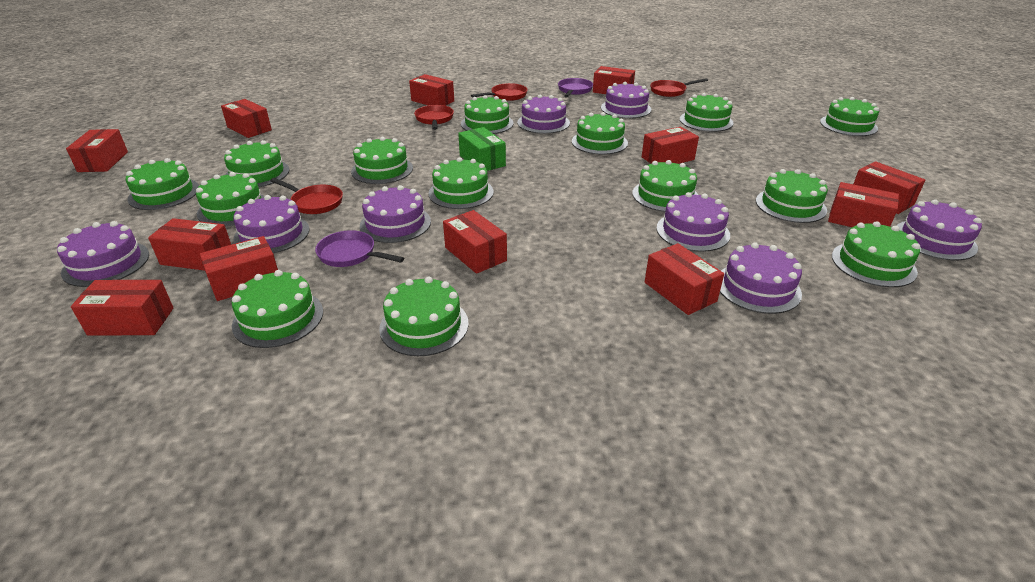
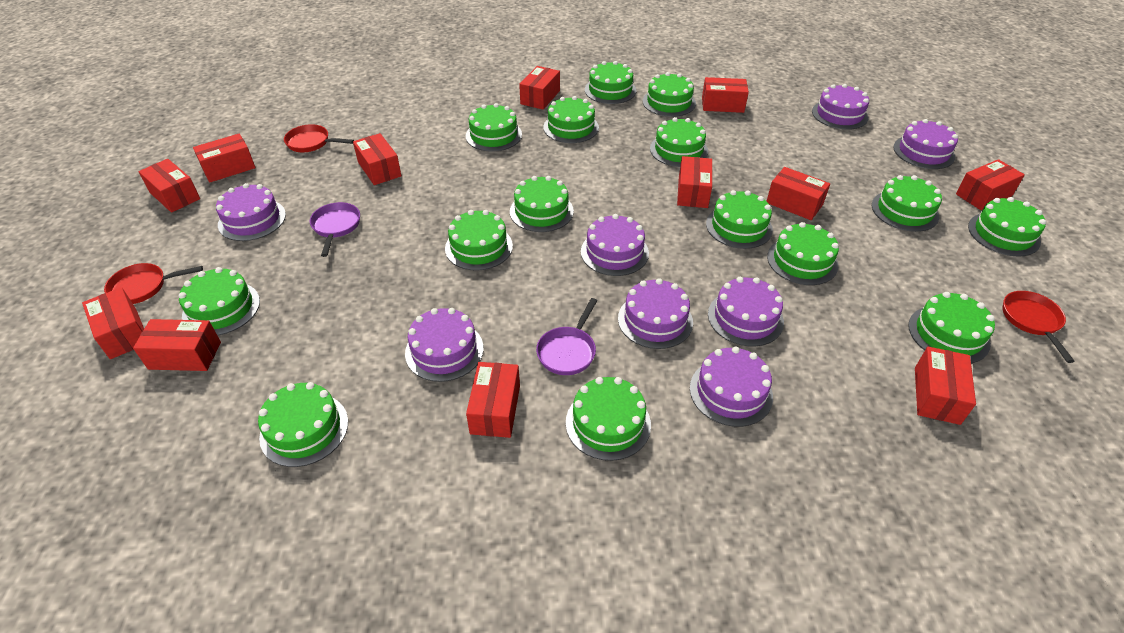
green box: 1 -> 0
green cake: 14 -> 15
red pan: 4 -> 3

